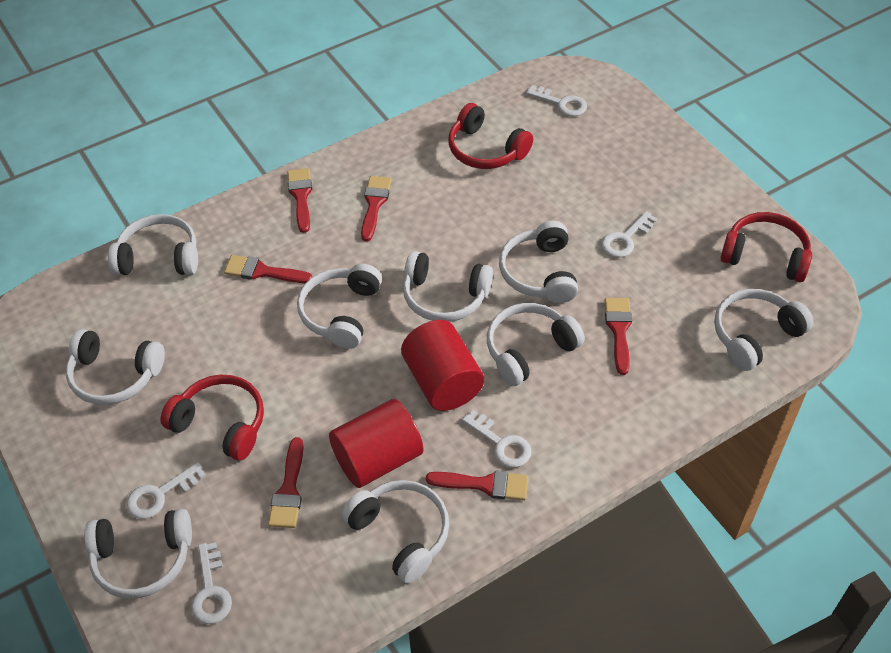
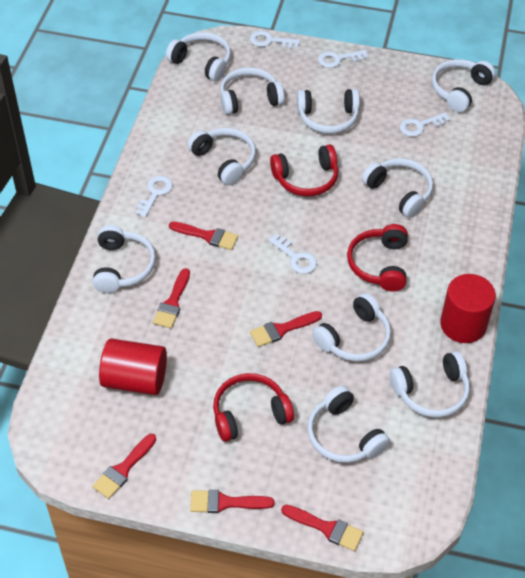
white headphones: 9 -> 10

